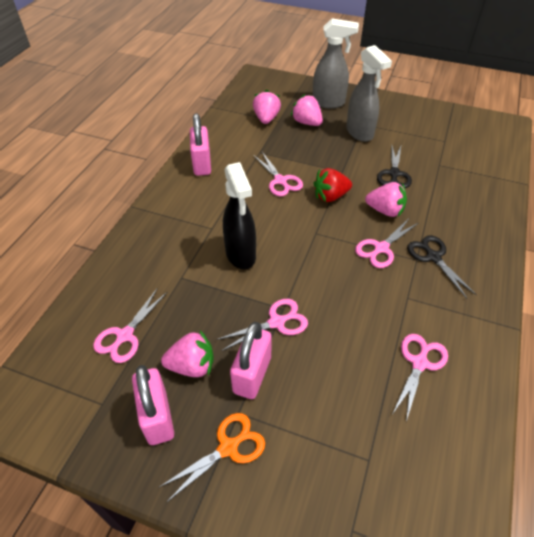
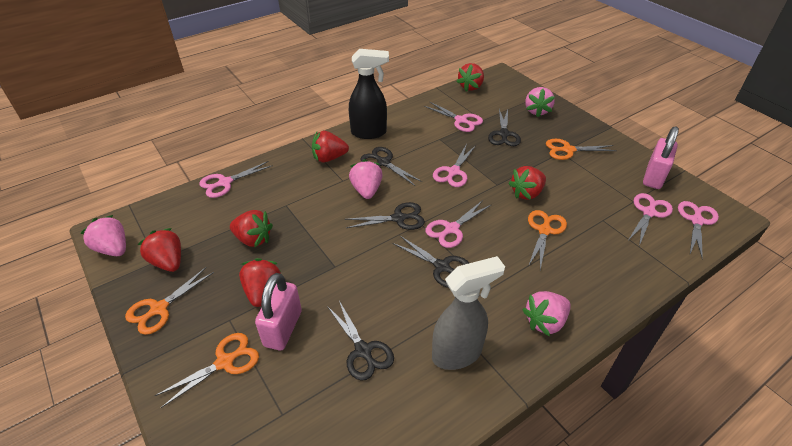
black scissors: 2 -> 5
grey spray bottle: 2 -> 1
orange scissors: 1 -> 4
pink padlock: 3 -> 2
pink scissors: 5 -> 6
red strawberry: 1 -> 6

